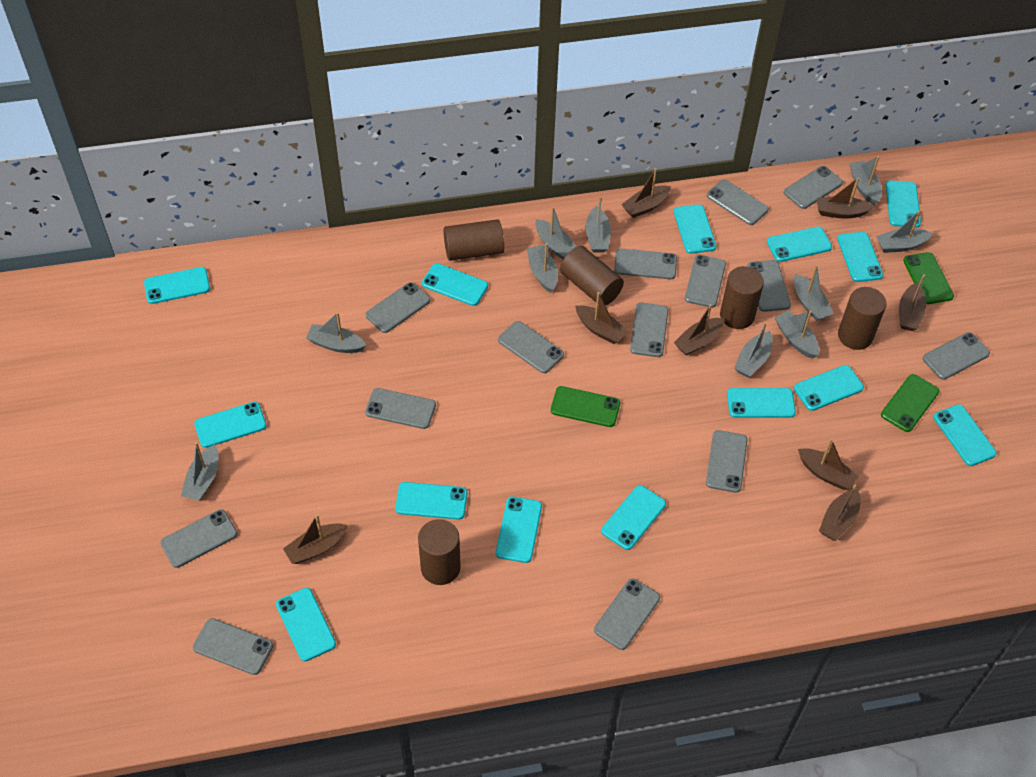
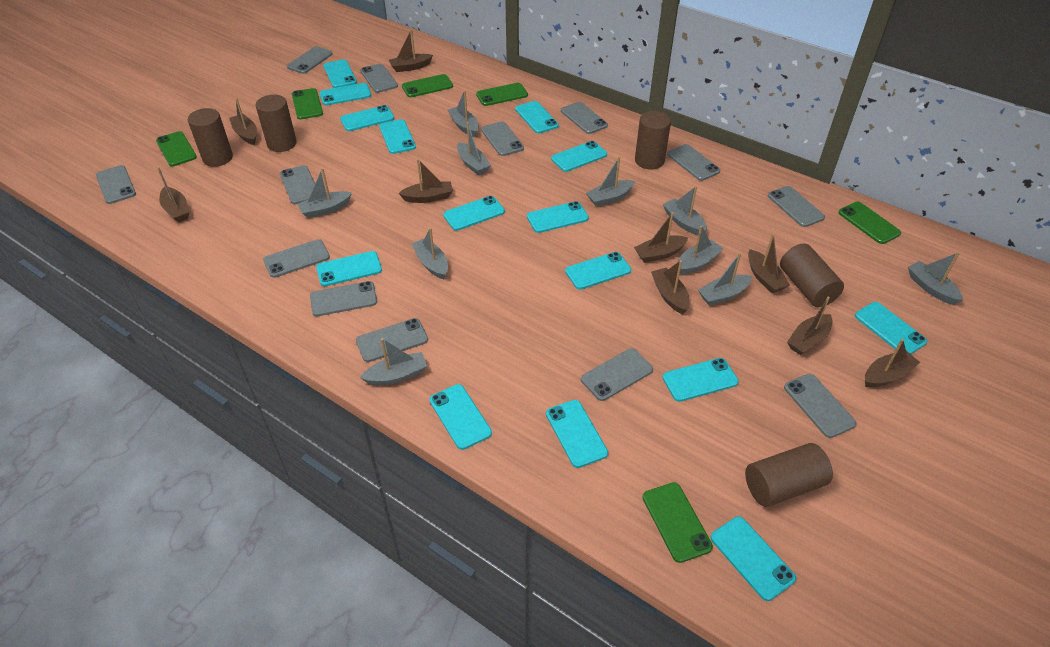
brown boat: 8 -> 9
green phone: 3 -> 6
grey phone: 14 -> 13
turquoise phone: 14 -> 15

